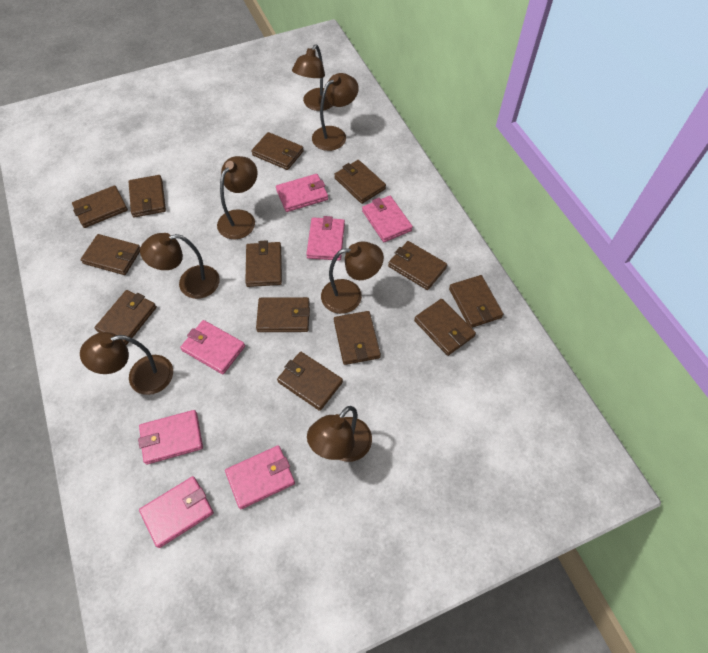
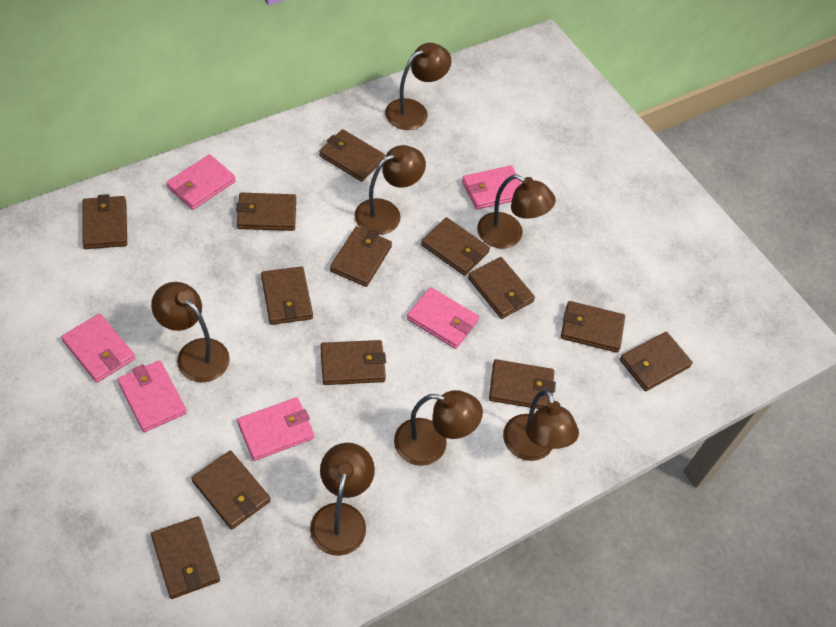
pink wallet: 7 -> 6

